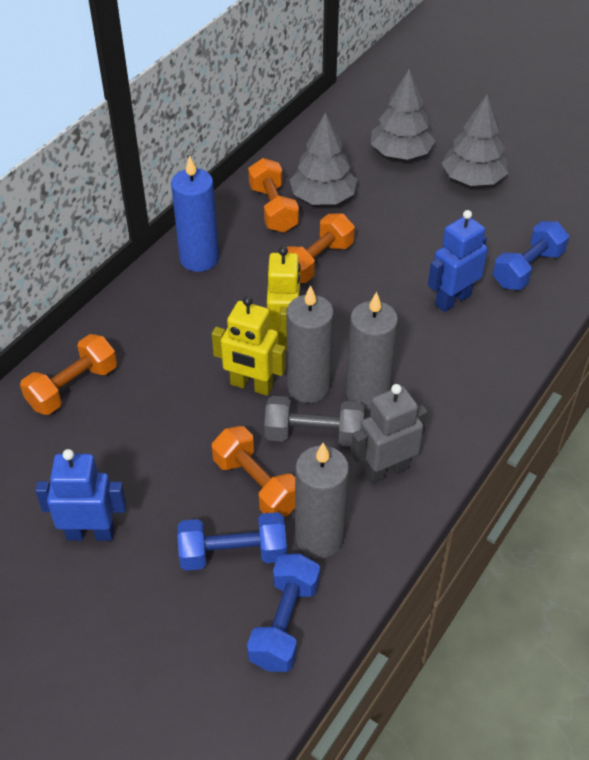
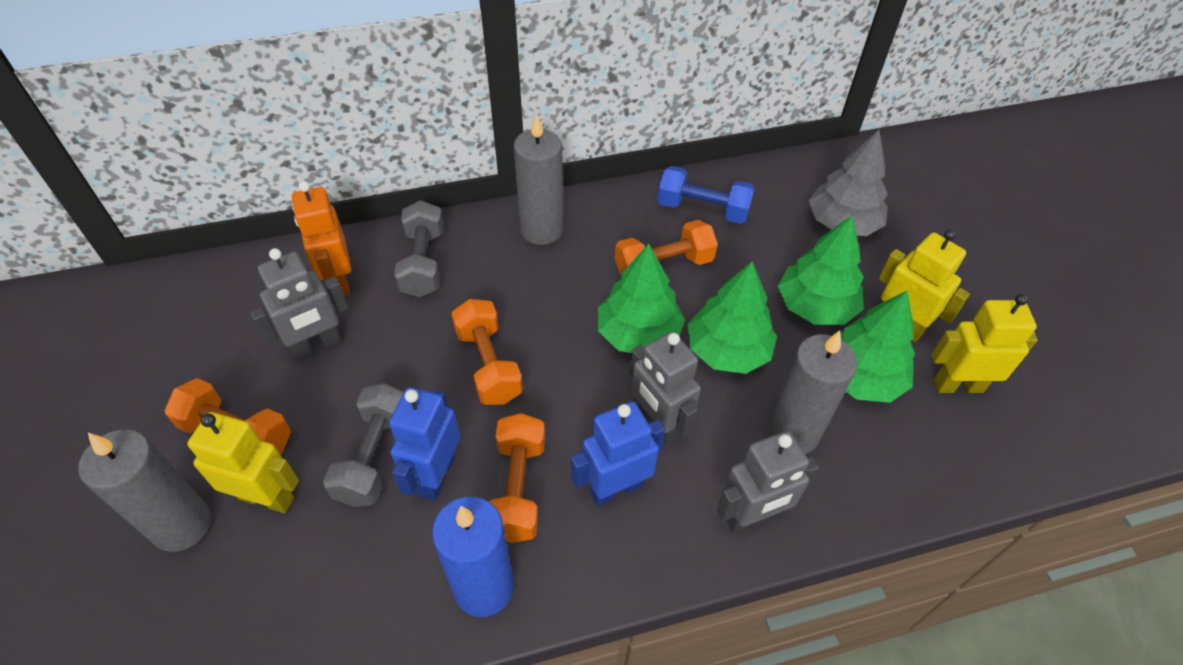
blue dumbbell: 3 -> 1
green tree: 0 -> 4
grey dumbbell: 1 -> 2
grey robot: 1 -> 3
grey tree: 3 -> 1
orange robot: 0 -> 1
yellow robot: 2 -> 3

